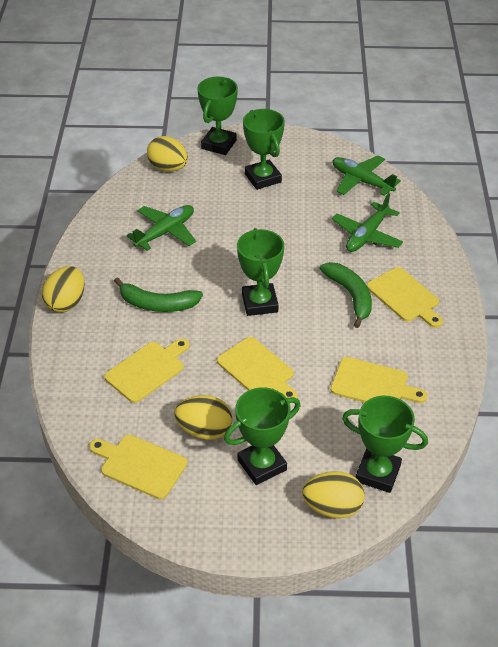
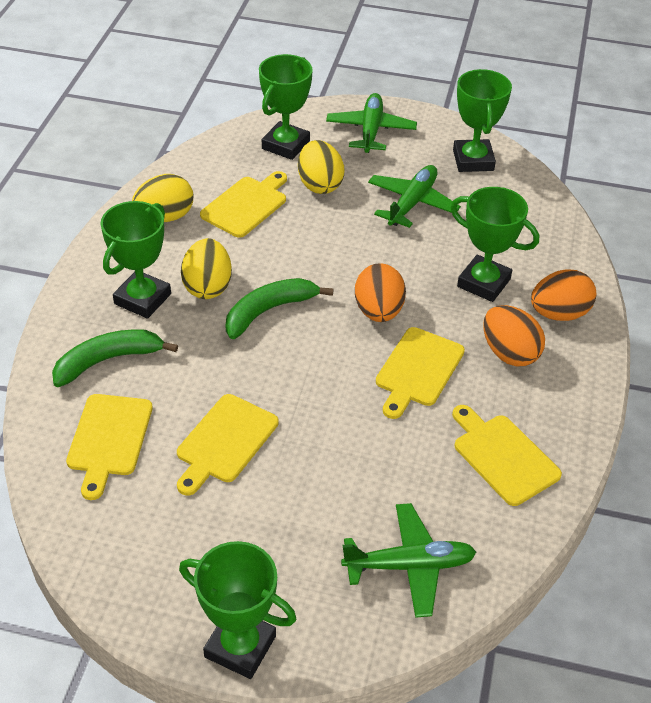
orange egg: 0 -> 3
yellow egg: 4 -> 3

